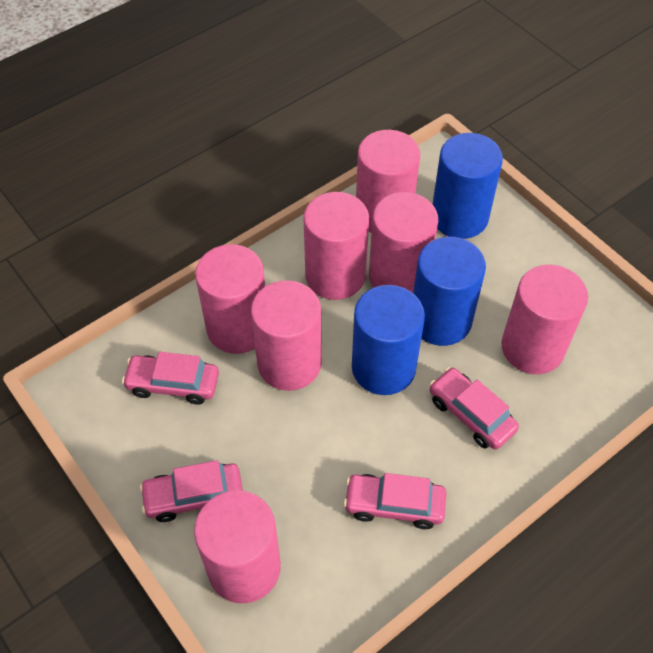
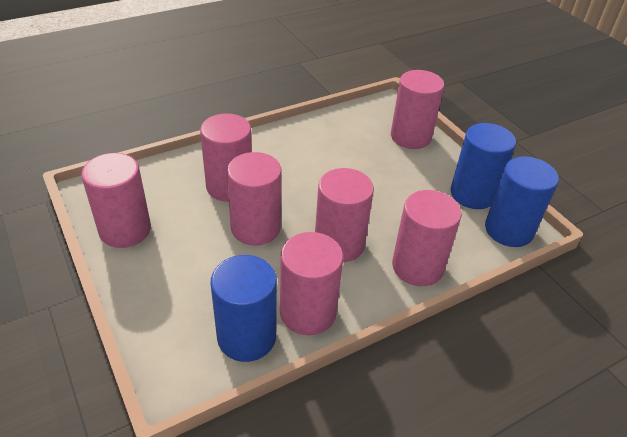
pink car: 4 -> 0

